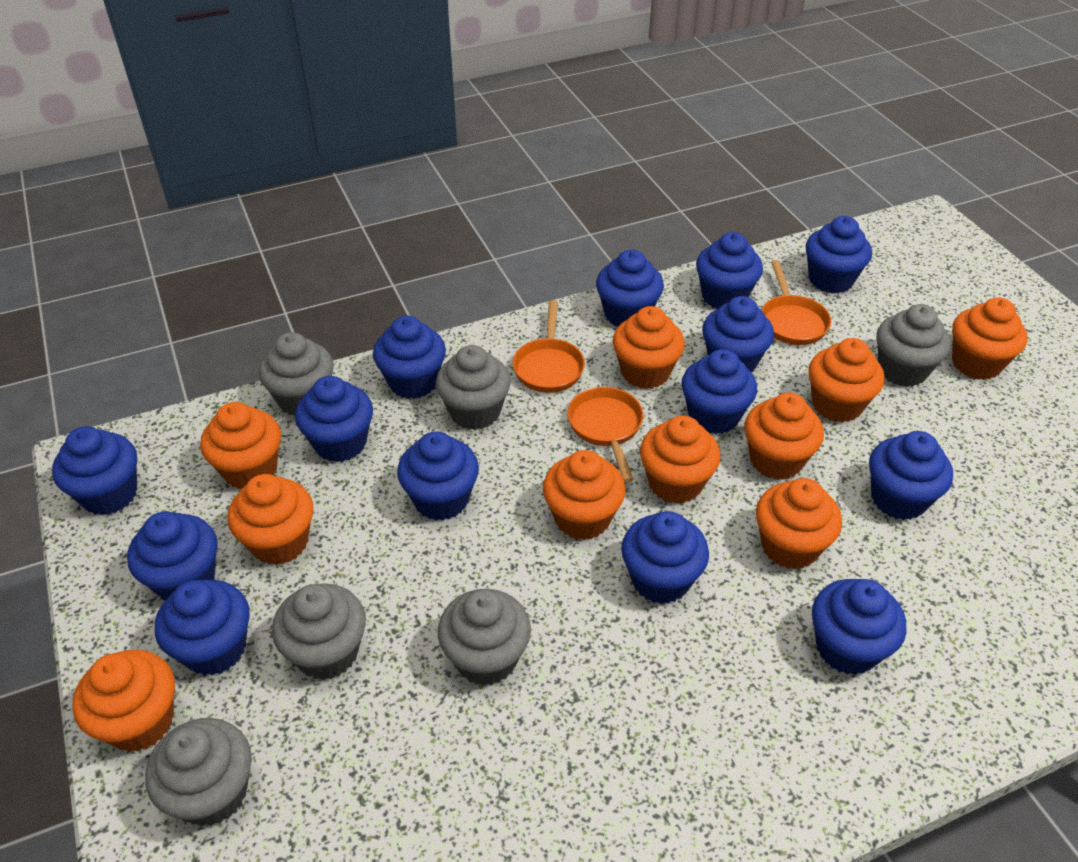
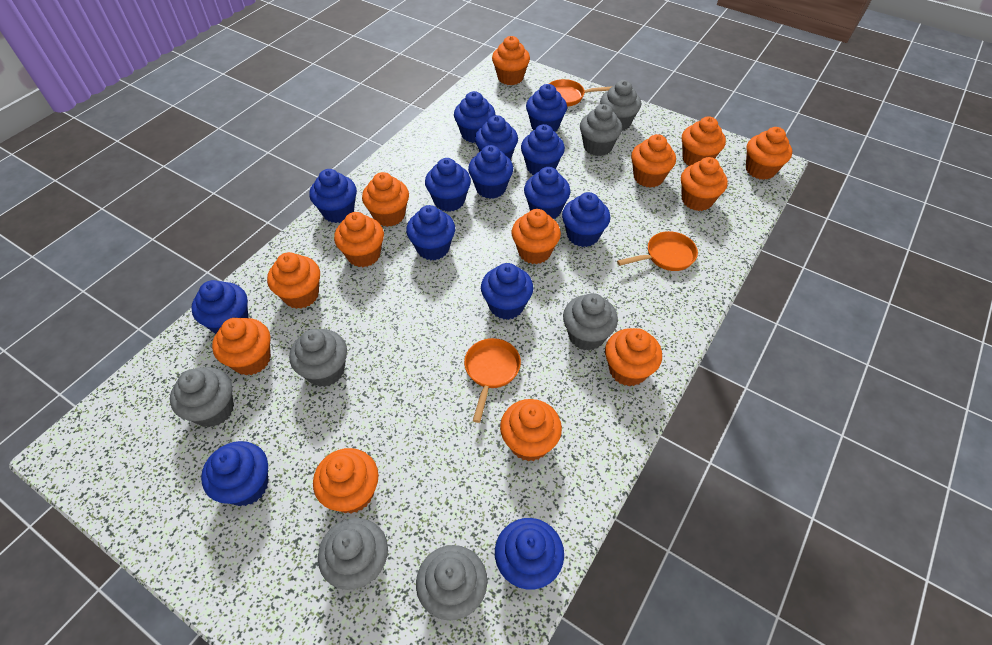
grey cupcake: 6 -> 7
orange cupcake: 10 -> 13

